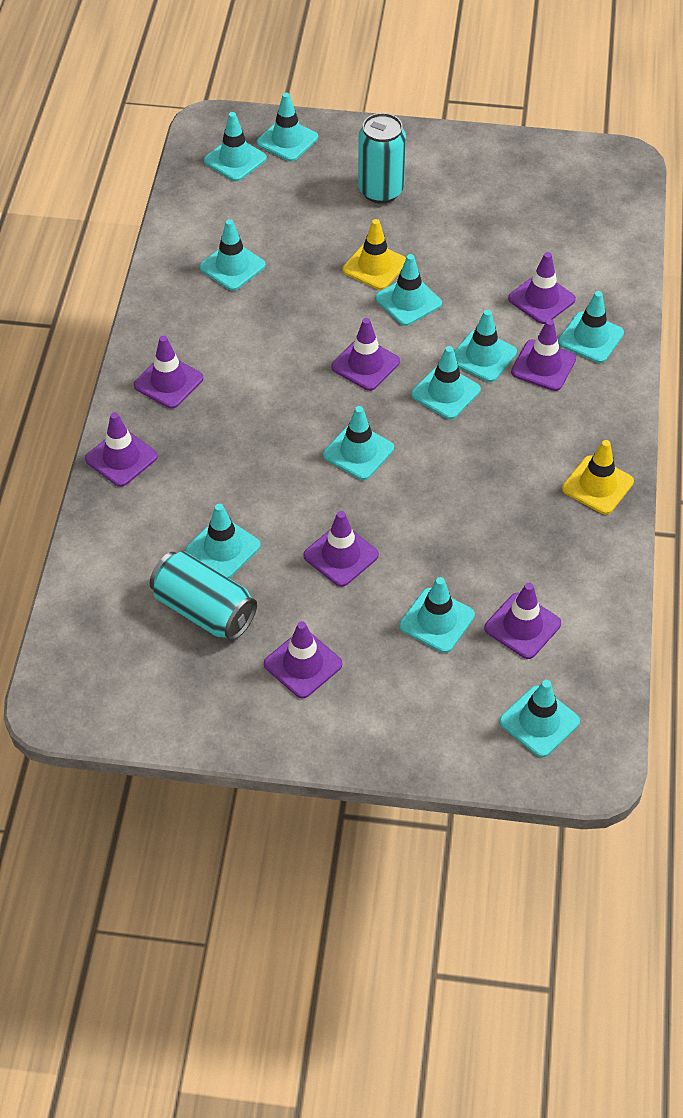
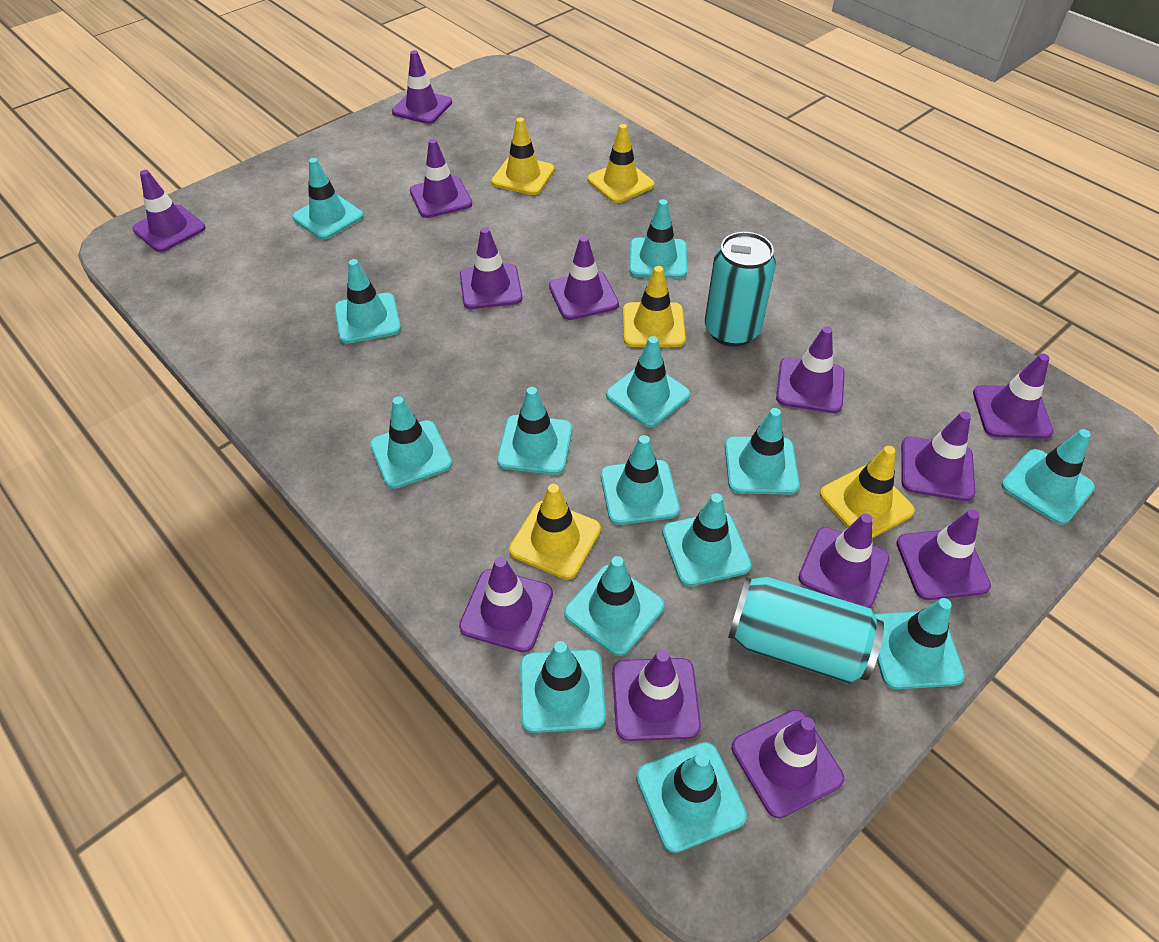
purple traffic cone: 8 -> 13
turquoise traffic cone: 11 -> 14
yellow traffic cone: 2 -> 5

